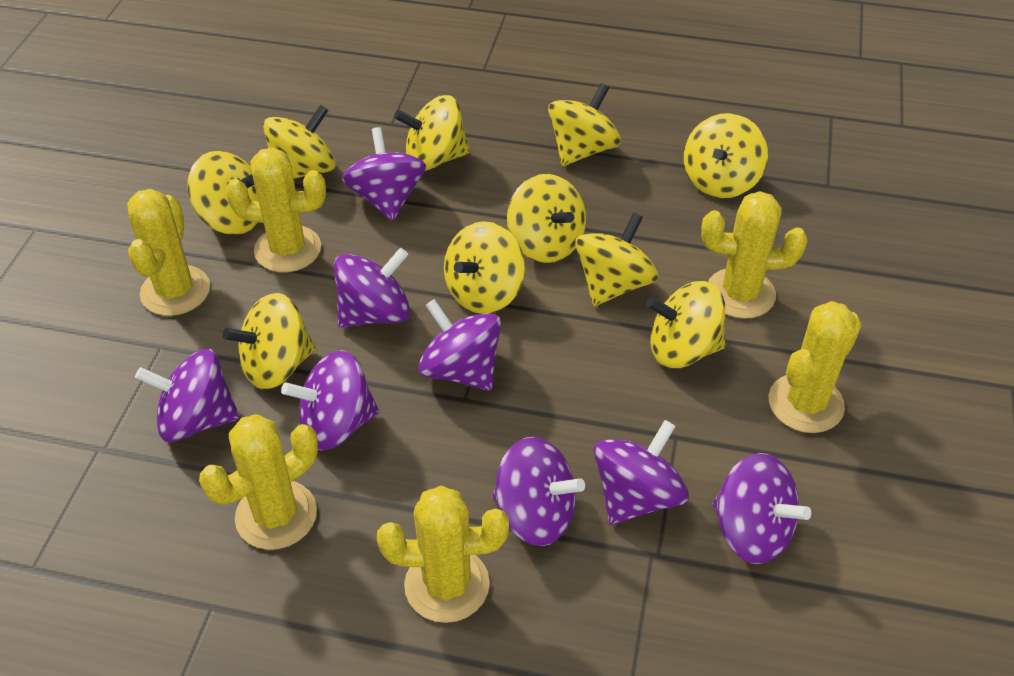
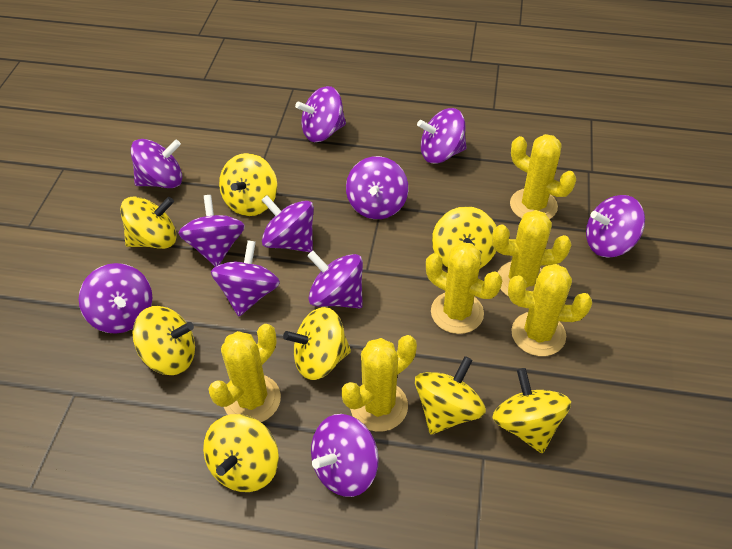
purple spinning top: 8 -> 11
yellow spinning top: 10 -> 8

